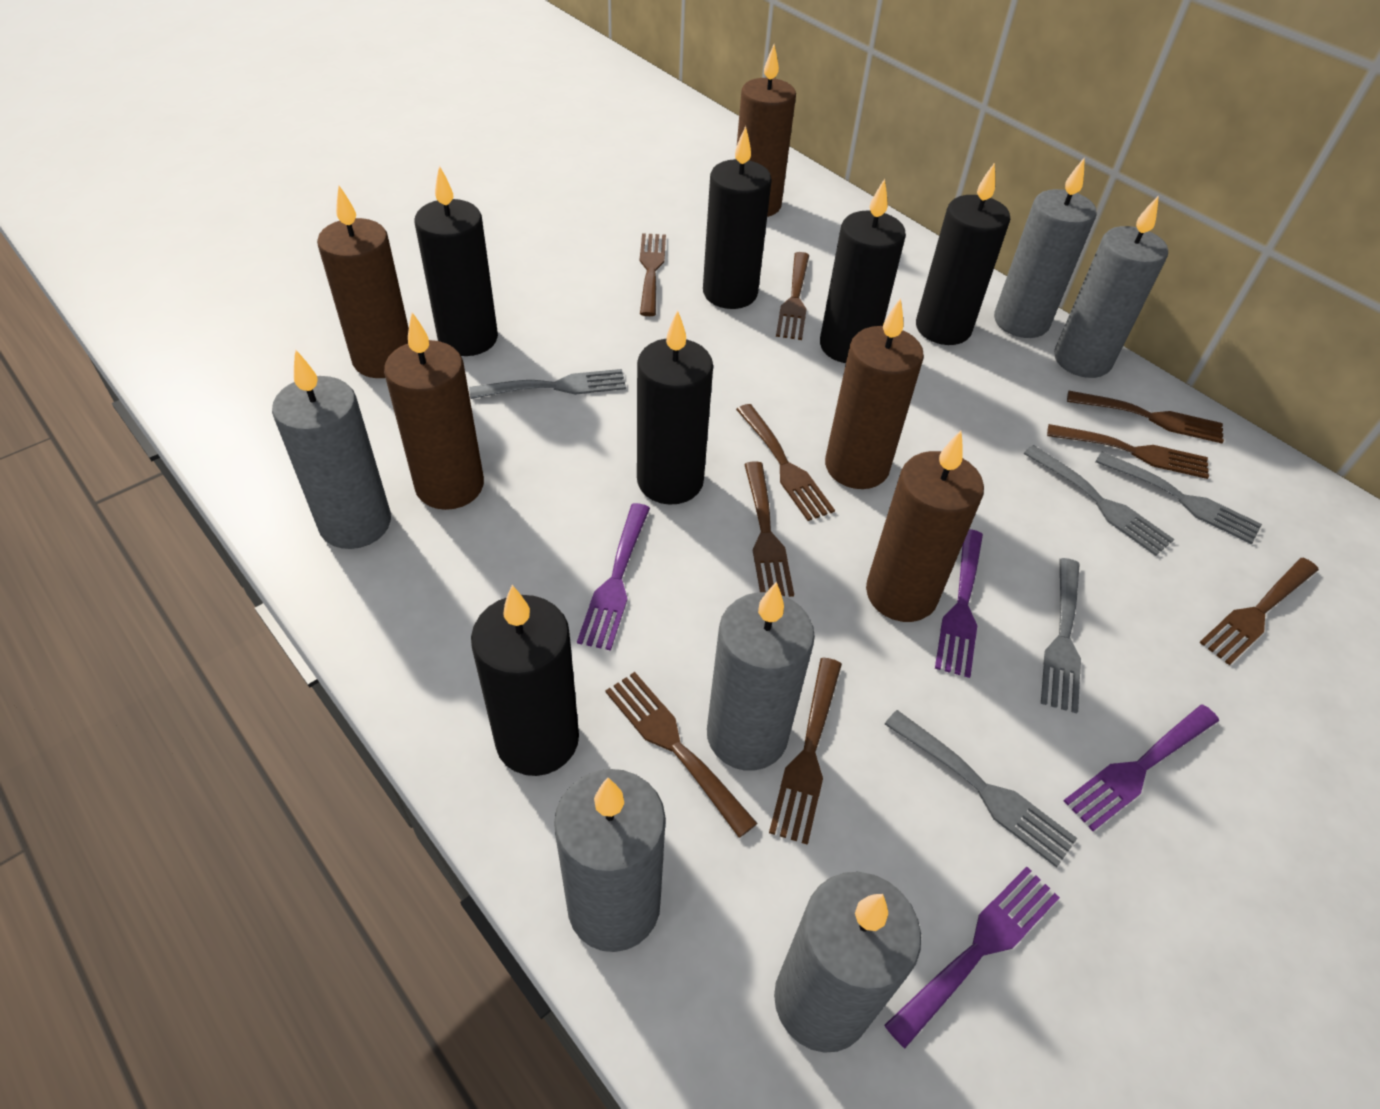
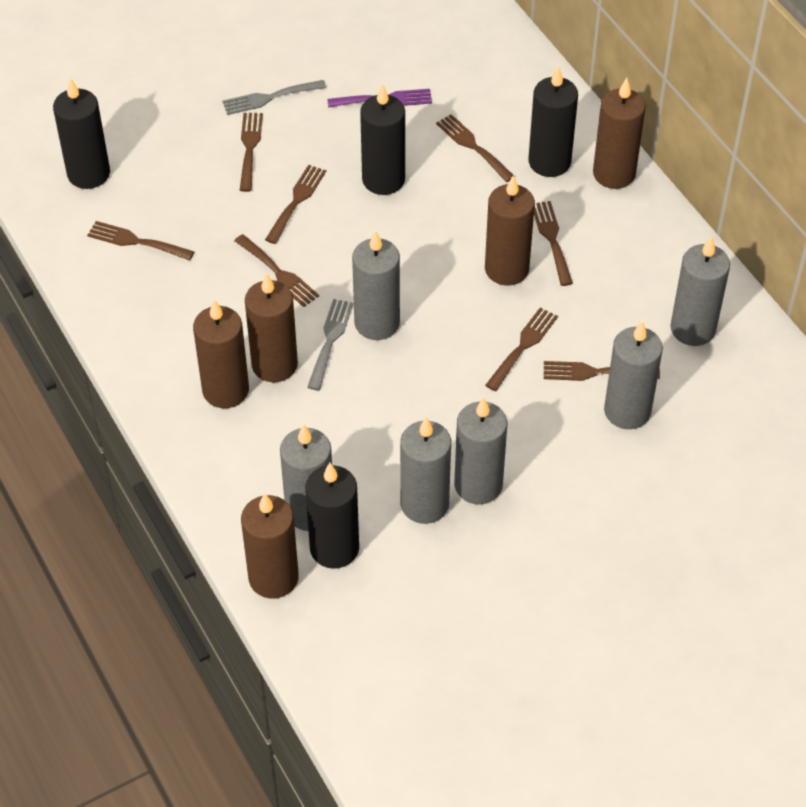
black candle: 6 -> 4
brown fork: 9 -> 8
grey fork: 5 -> 2
purple fork: 4 -> 1

